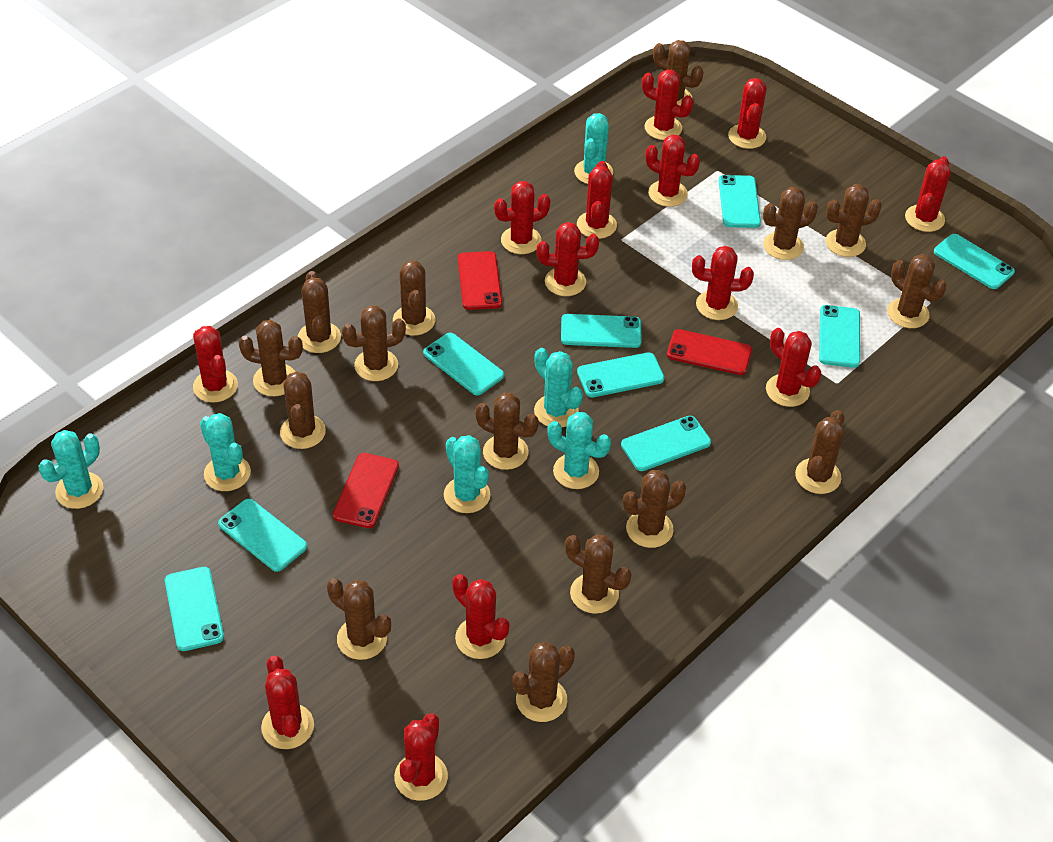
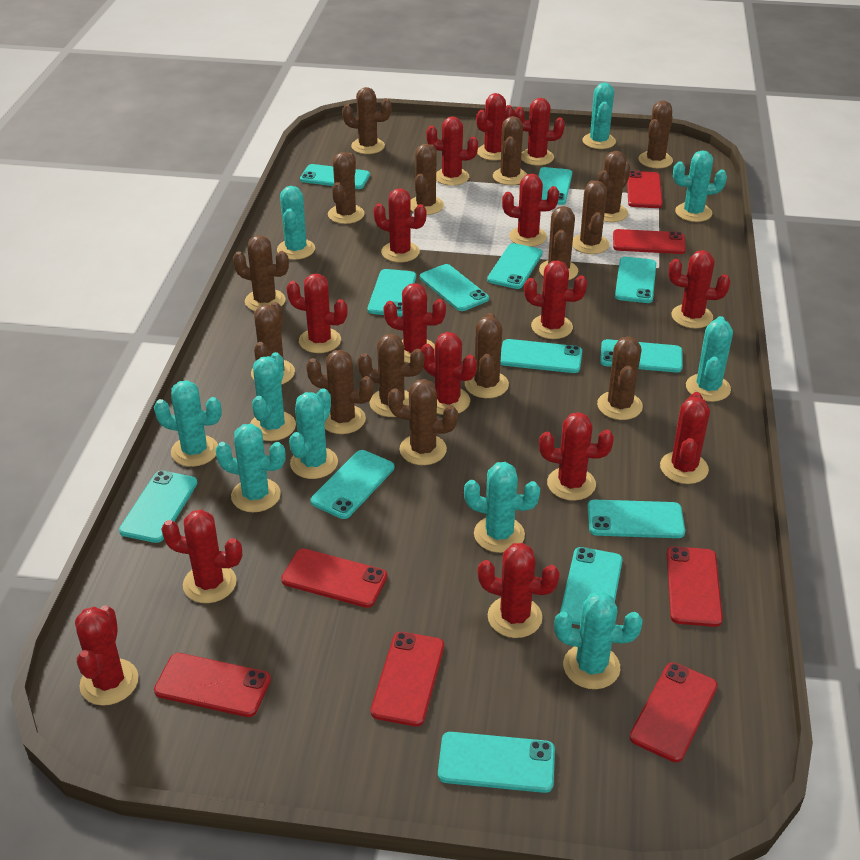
red cactus: 13 -> 15
red phone: 3 -> 7
turquoise cactus: 6 -> 10
turquoise phone: 9 -> 13

